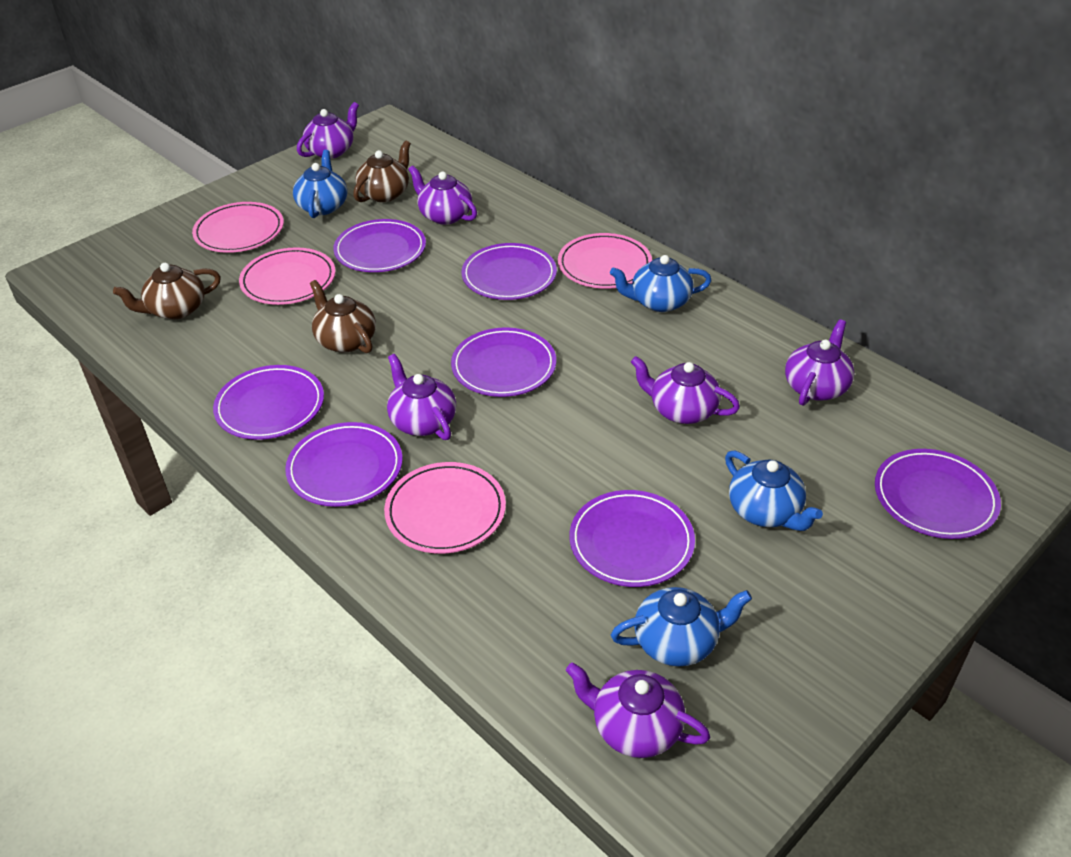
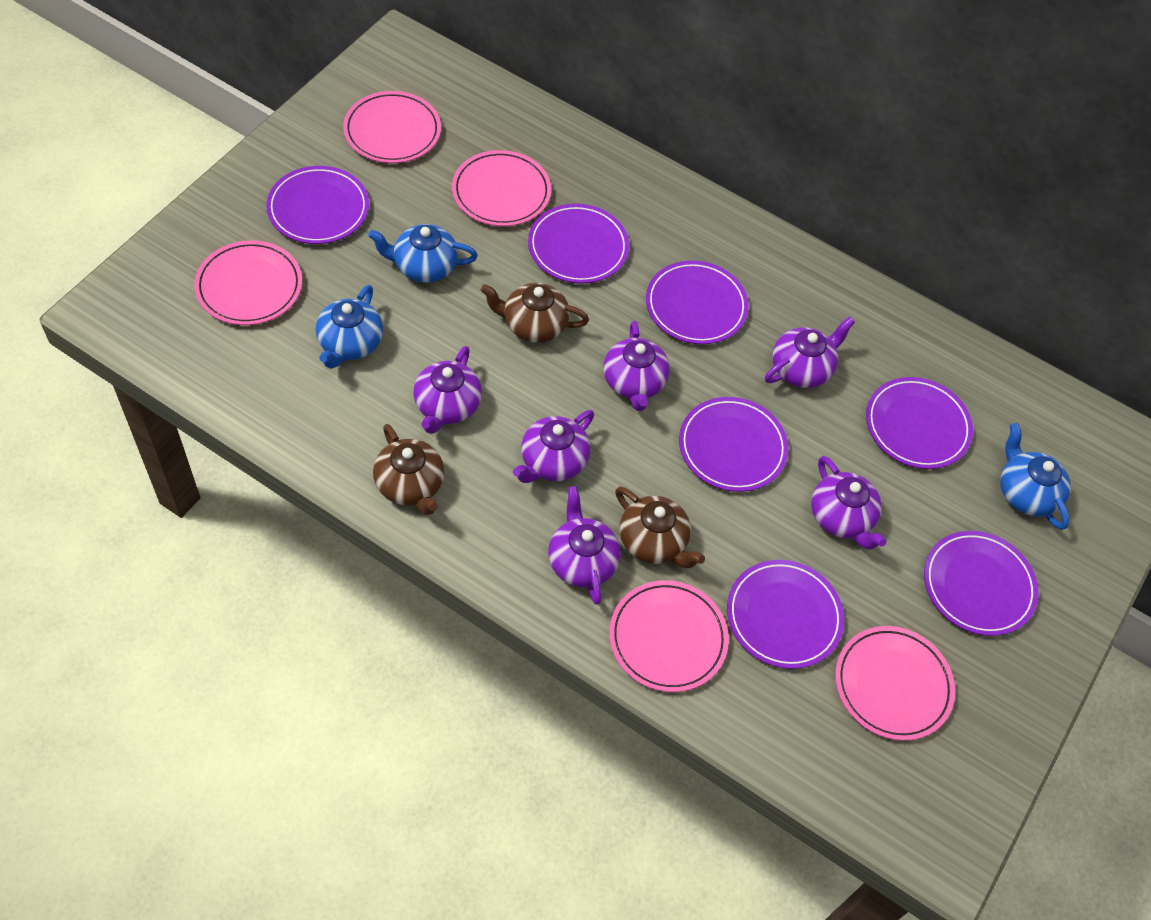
blue teapot: 4 -> 3
pink plate: 4 -> 5

